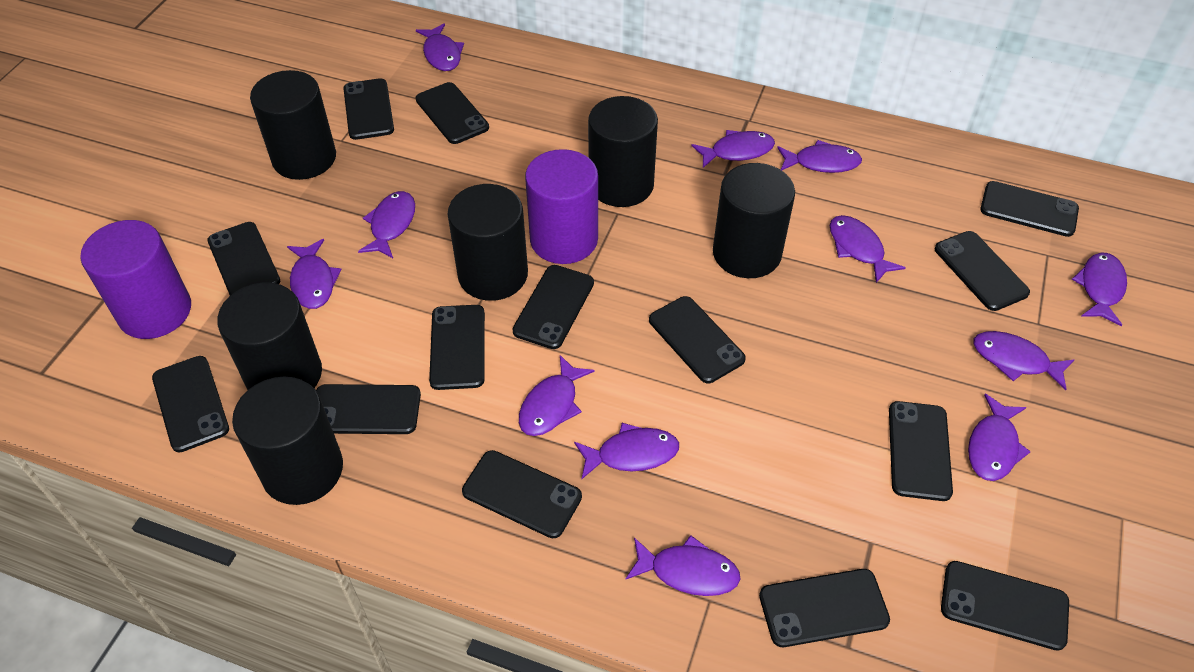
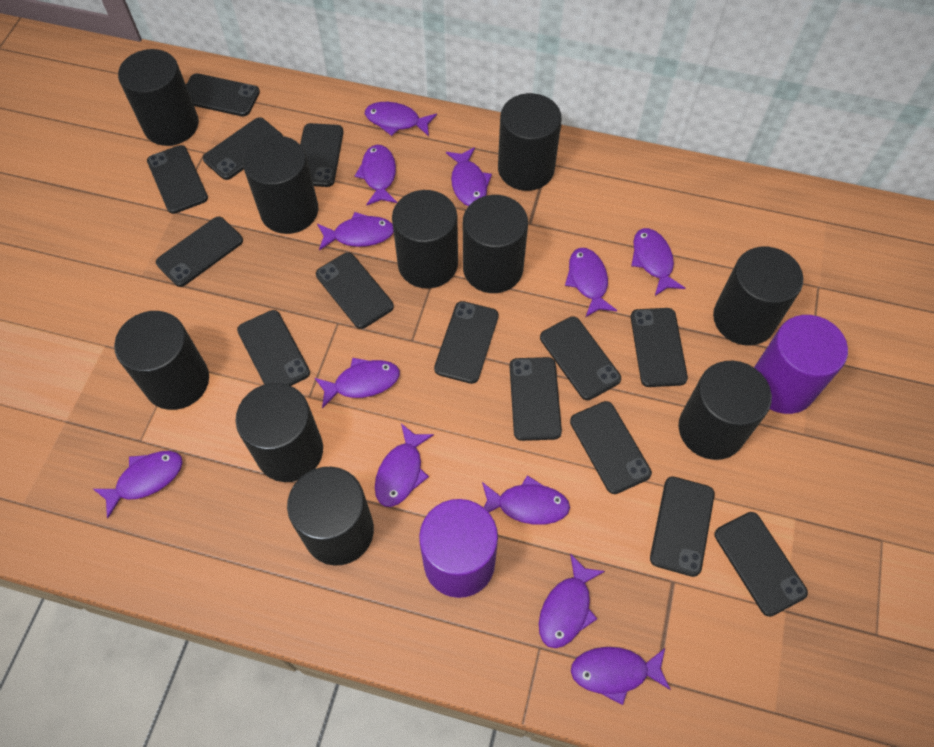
black cylinder: 6 -> 10

